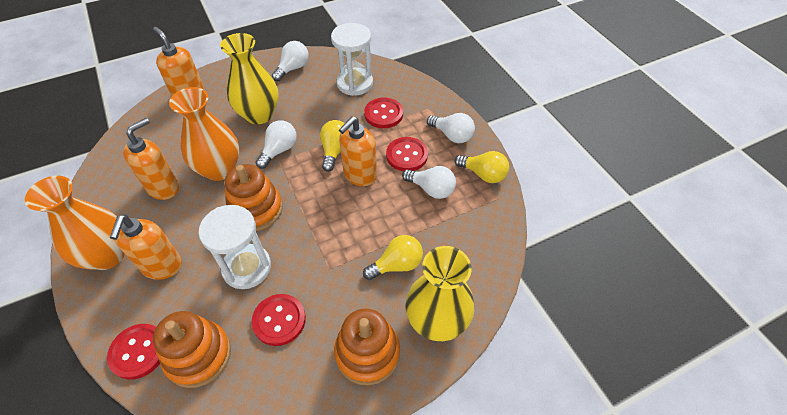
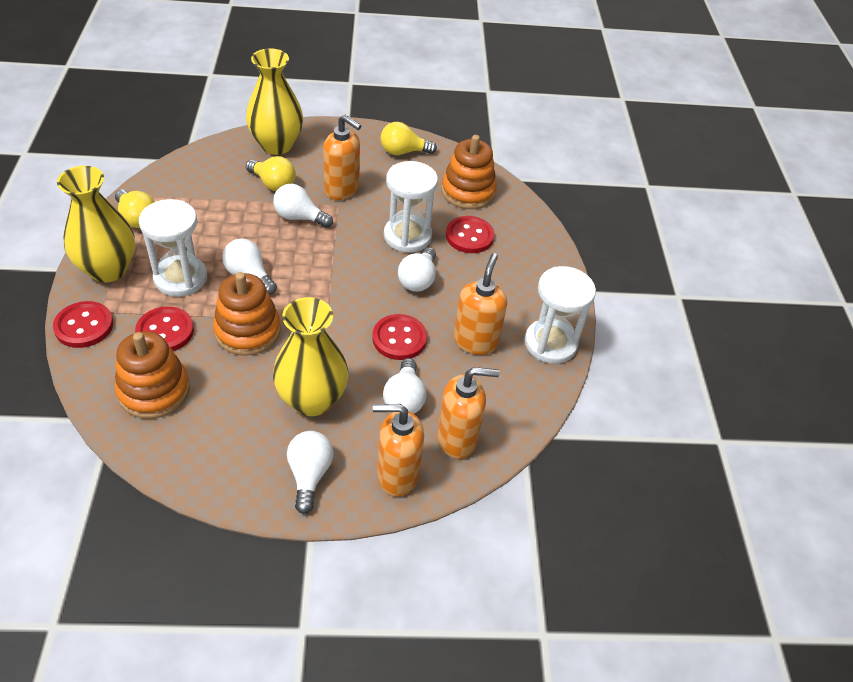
orange vase: 2 -> 0
white hourglass: 2 -> 3
white light bulb: 4 -> 5
yellow vase: 2 -> 3

